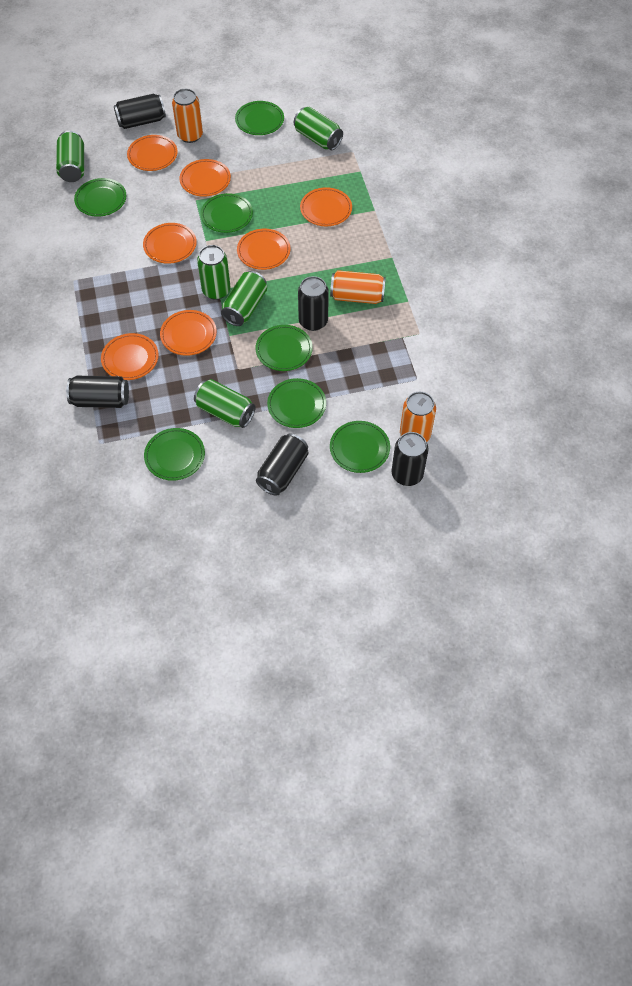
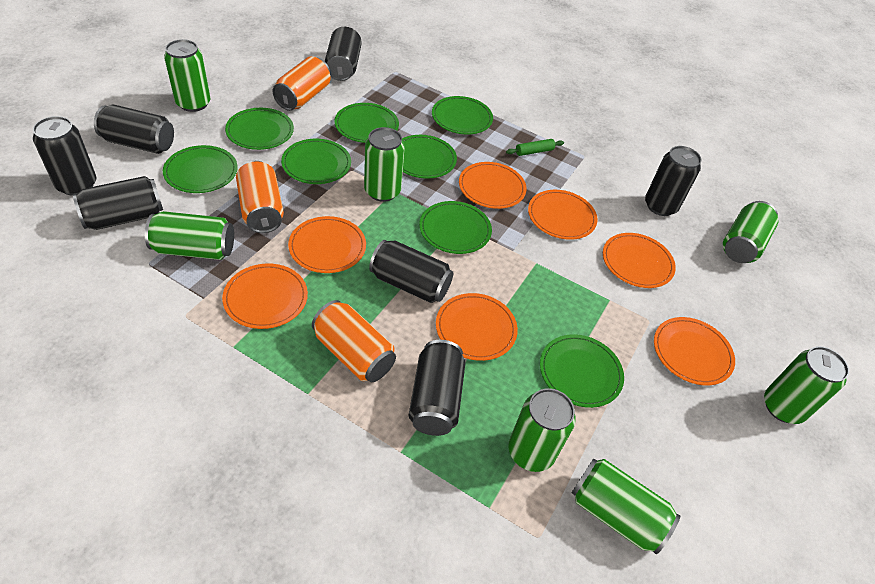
black can: 5 -> 7
green can: 5 -> 7
green plate: 7 -> 8
green rolling pin: 0 -> 1

